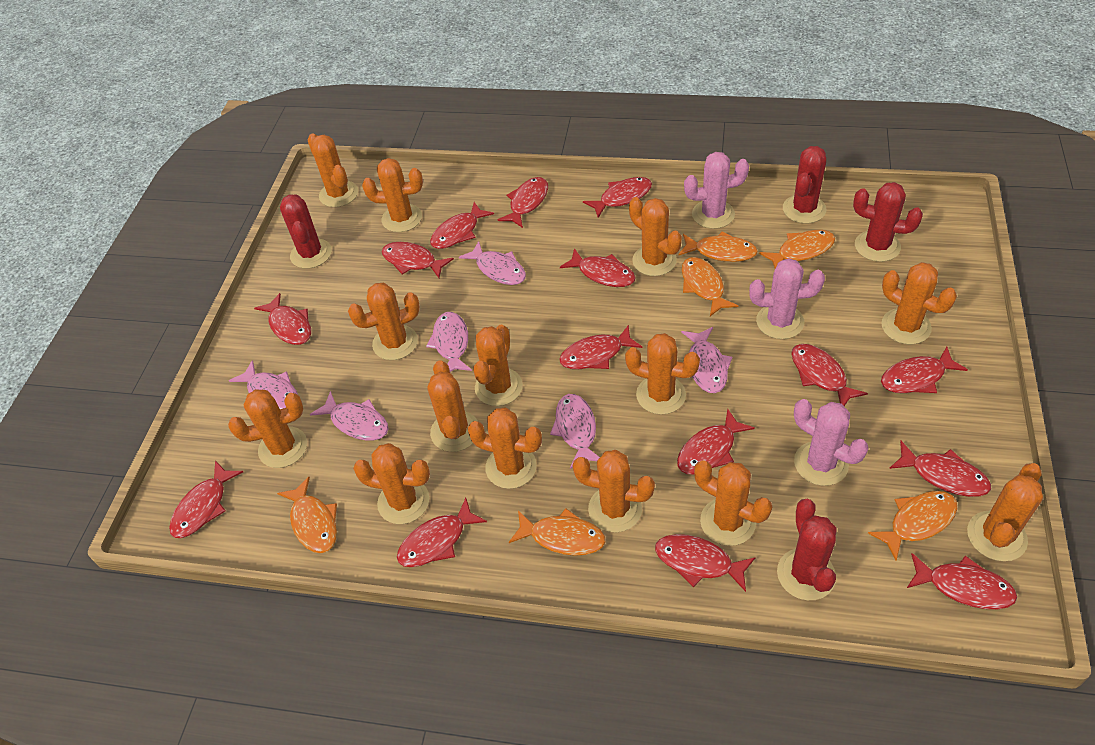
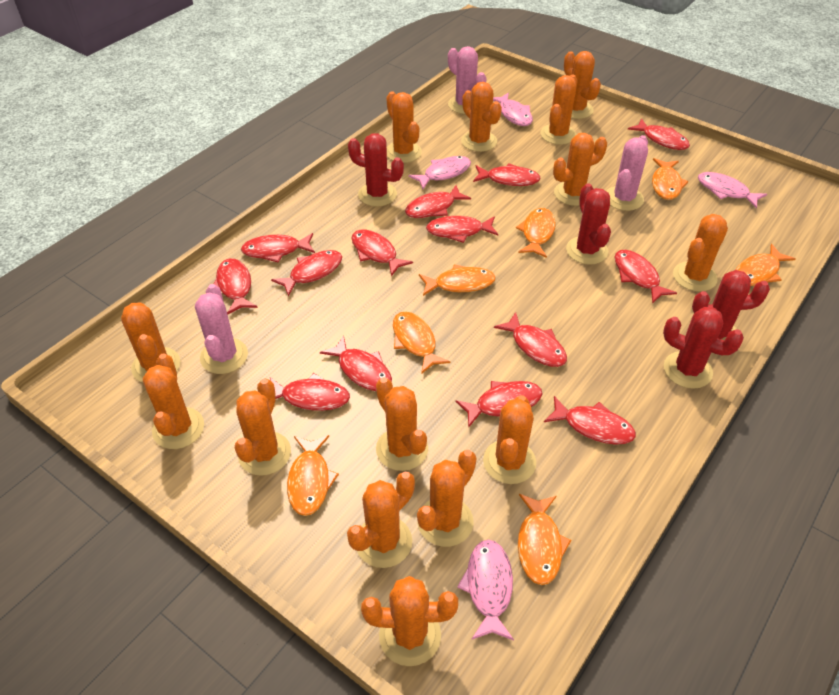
orange fish: 6 -> 7
pink fish: 6 -> 4
red fish: 15 -> 14

